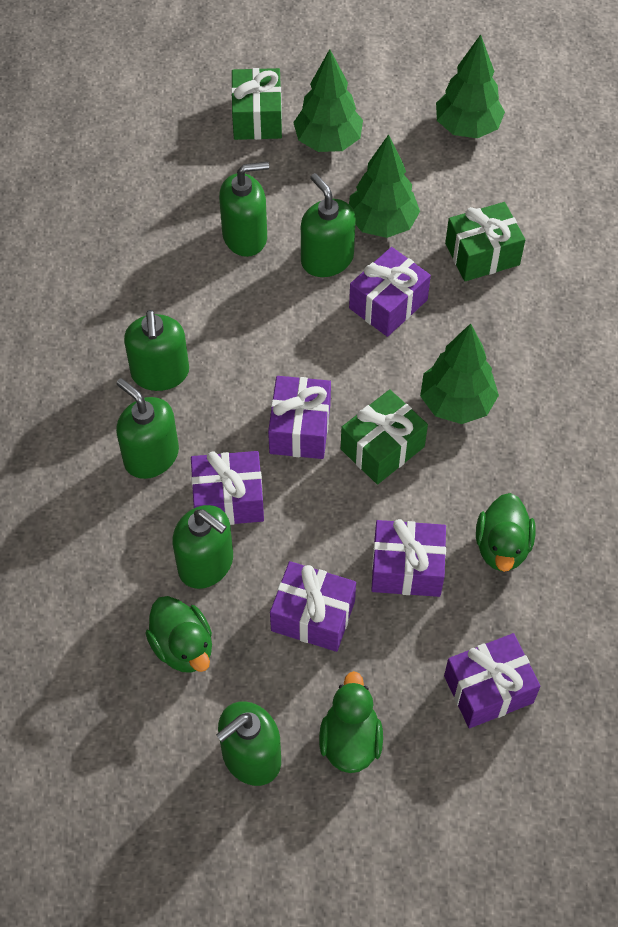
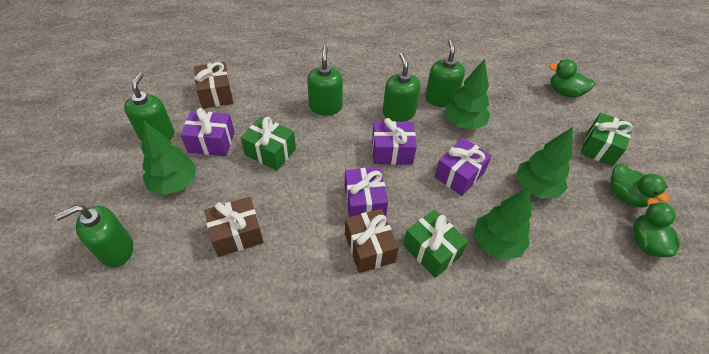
brown gift: 0 -> 3
green soap dispenser: 6 -> 5
purple gift: 6 -> 4

